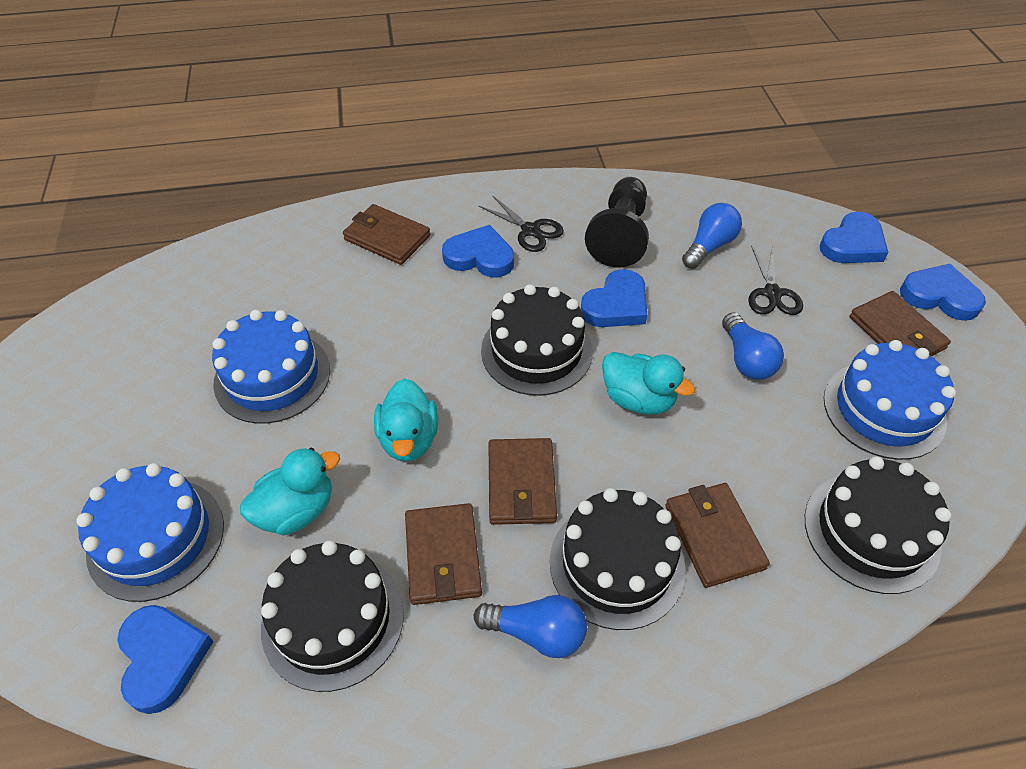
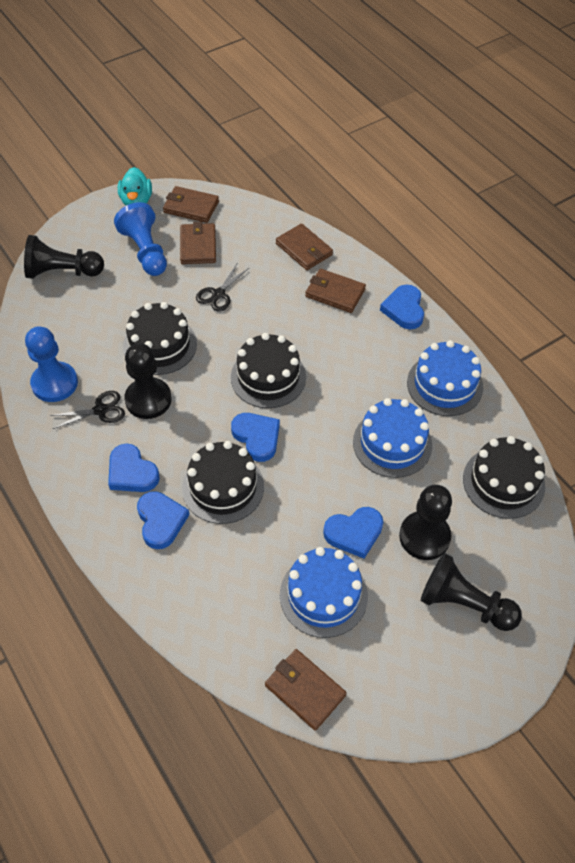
black pawn: 1 -> 4
blue light bulb: 3 -> 0
blue pawn: 0 -> 2
turquoise duck: 3 -> 1

